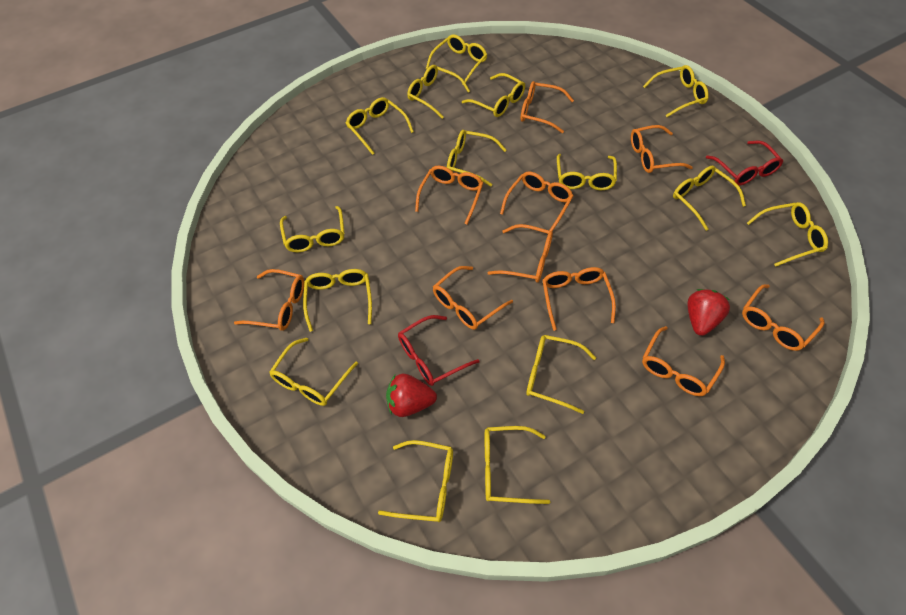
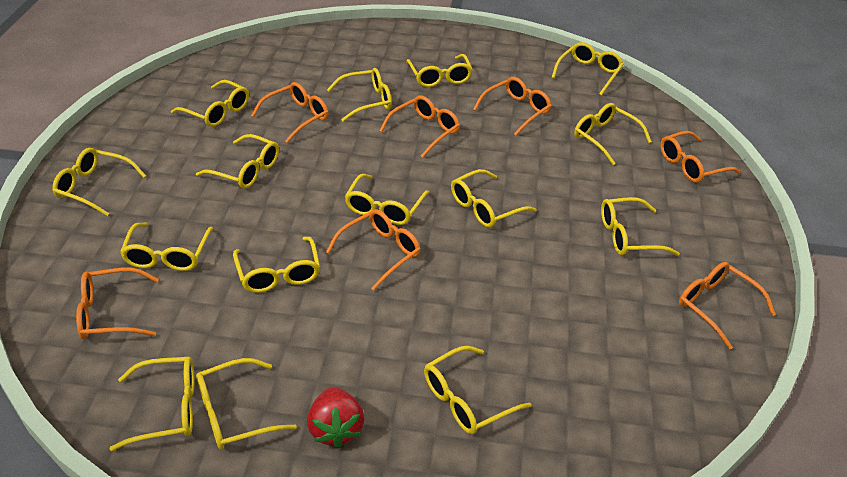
orange glasses: 10 -> 7
red glasses: 2 -> 0
red strawberry: 2 -> 1

